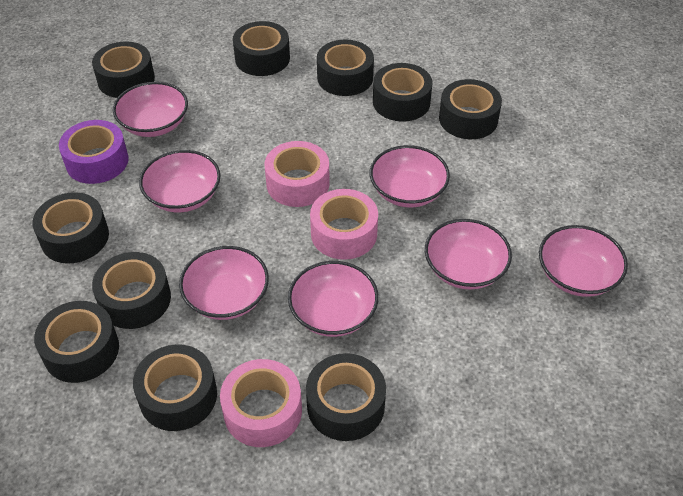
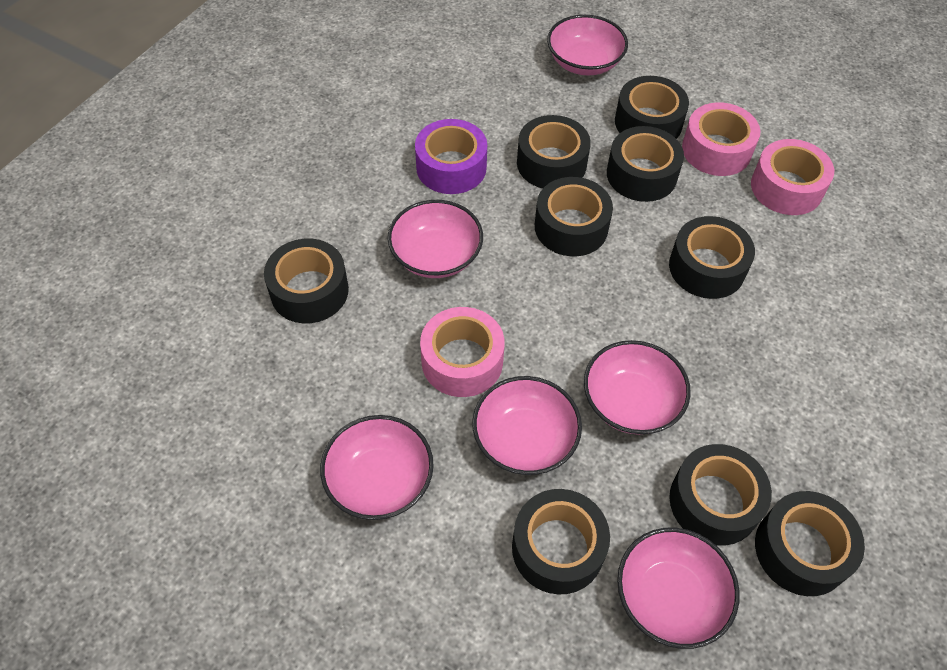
black tape: 10 -> 9
pink bowl: 7 -> 6

